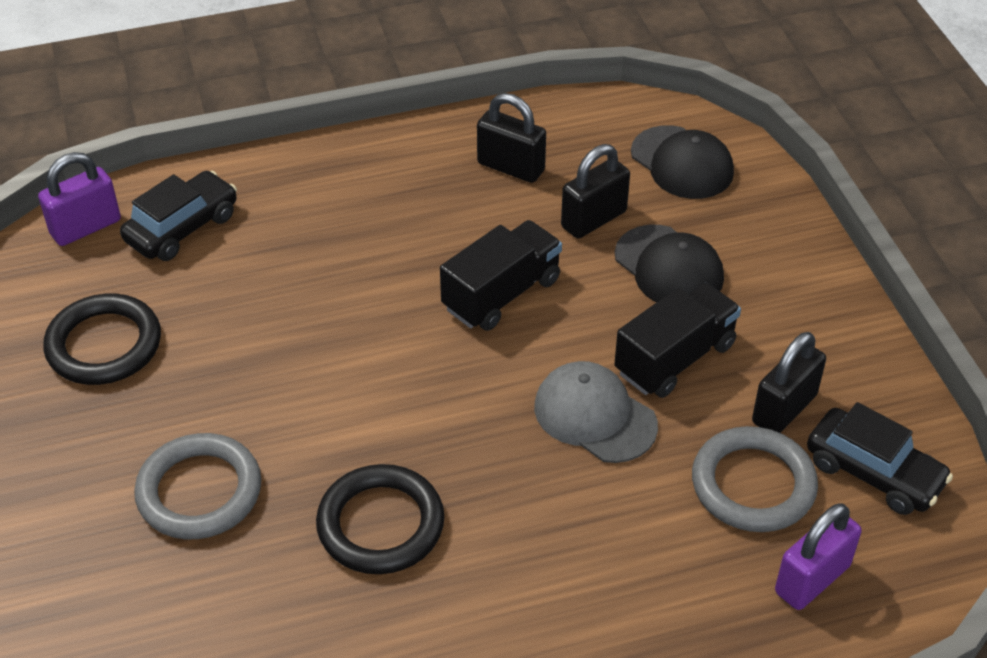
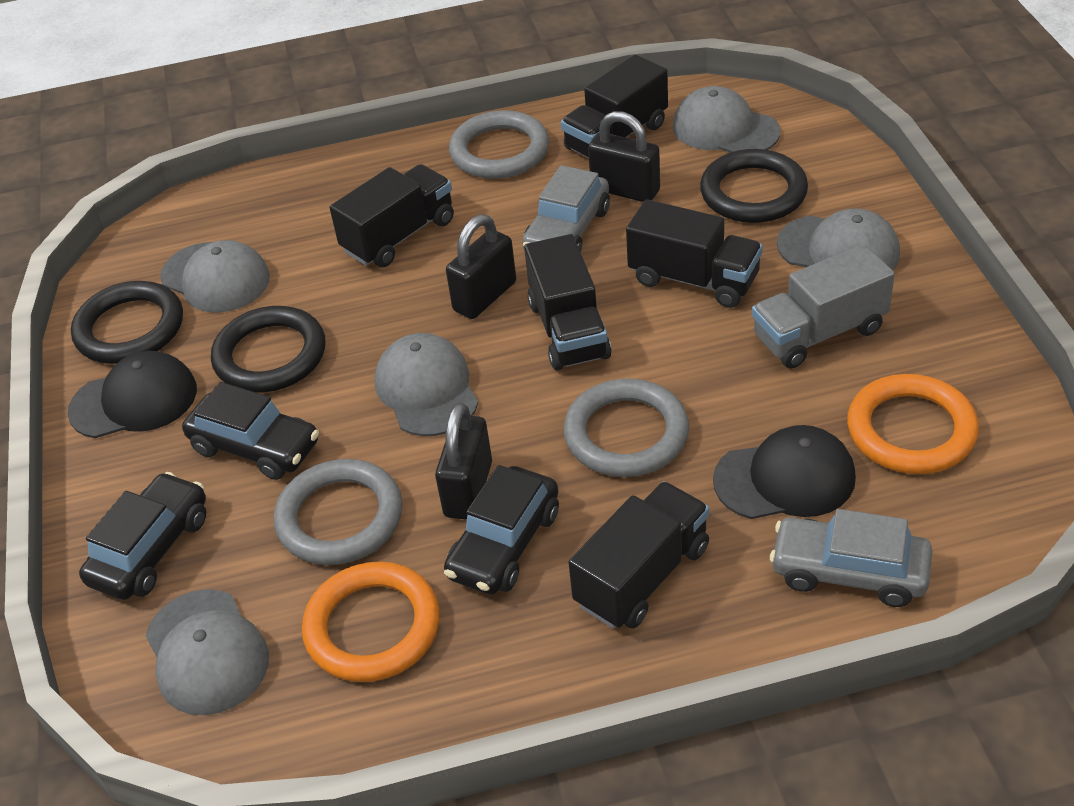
black car: 2 -> 3
black ring: 2 -> 3
black truck: 2 -> 5
grey cap: 1 -> 5
grey car: 0 -> 2
grey ring: 2 -> 3
grey truck: 0 -> 1
orange ring: 0 -> 2
purple padlock: 2 -> 0

